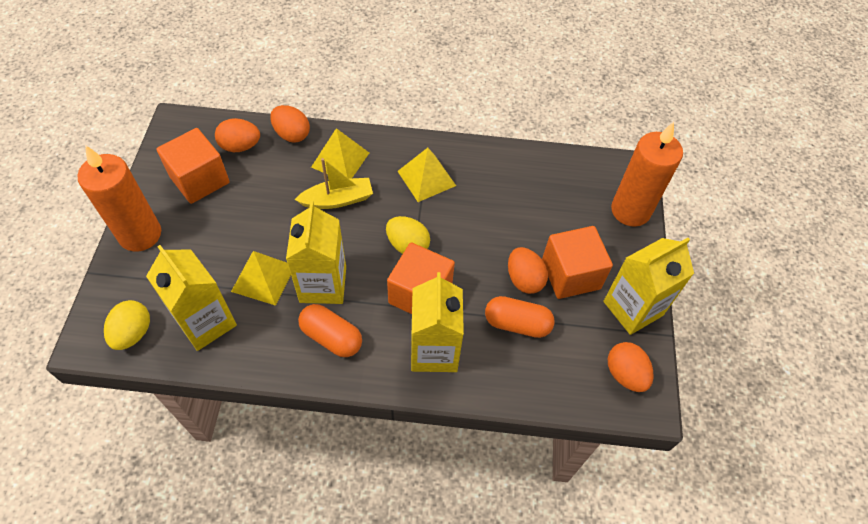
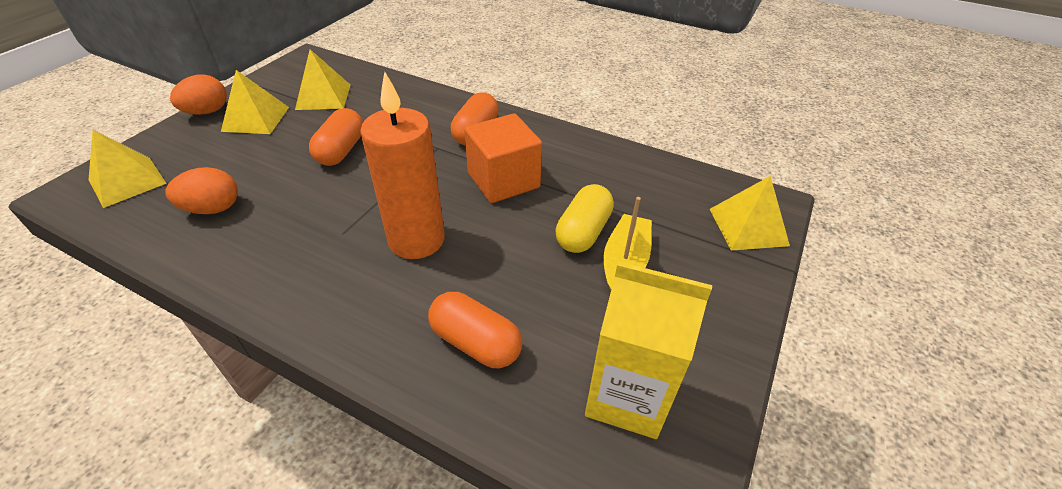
orange candle: 2 -> 1
orange capsule: 2 -> 3
orange cube: 3 -> 1
orange egg: 4 -> 2
yellow capsule: 0 -> 1
yellow carton: 4 -> 1
yellow egg: 2 -> 0
yellow pyramid: 3 -> 4

